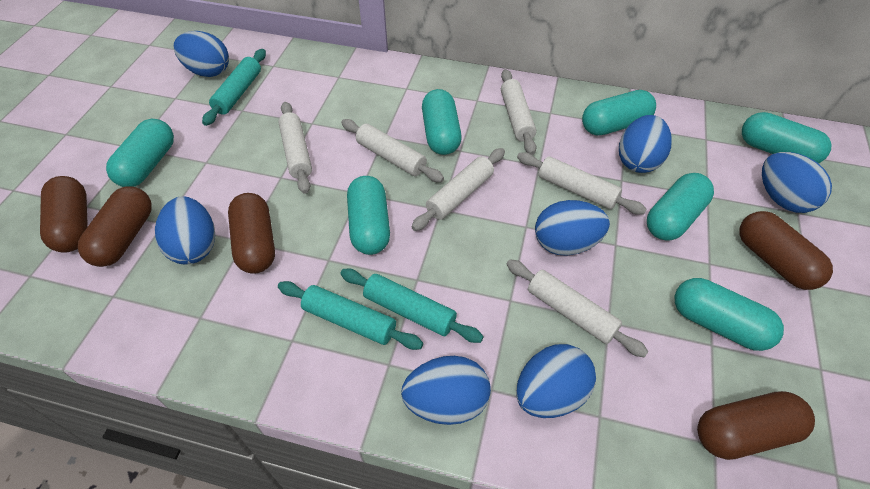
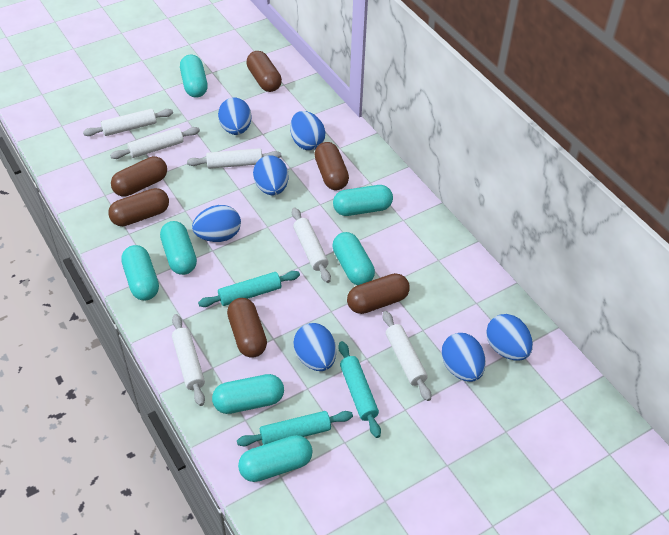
brown capsule: 5 -> 6

